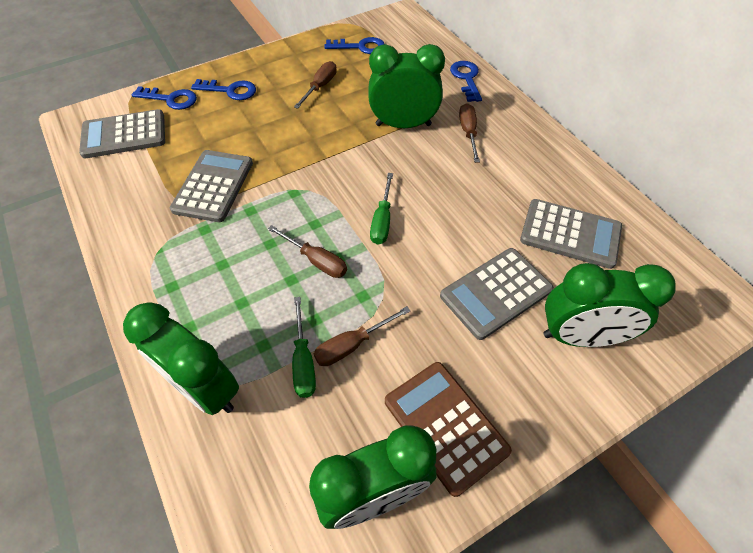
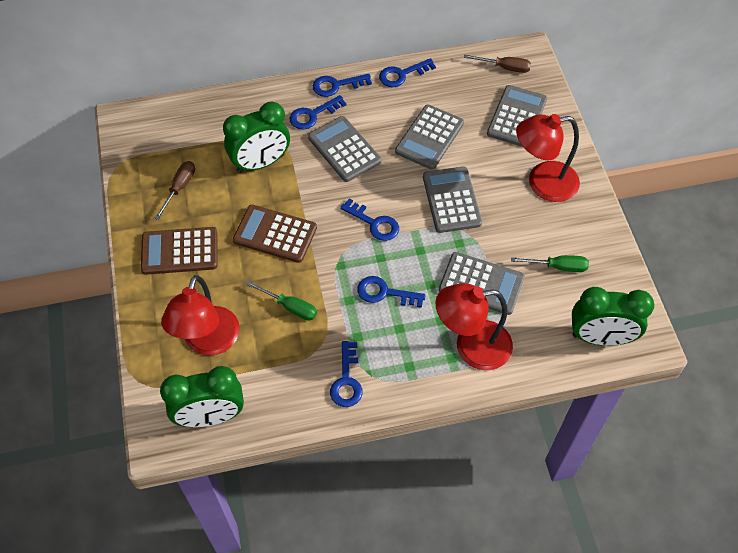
blue key: 4 -> 6
brown calculator: 1 -> 2
brown screwdriver: 4 -> 2
green clock: 4 -> 3
grey calculator: 4 -> 5
red lamp: 0 -> 3

